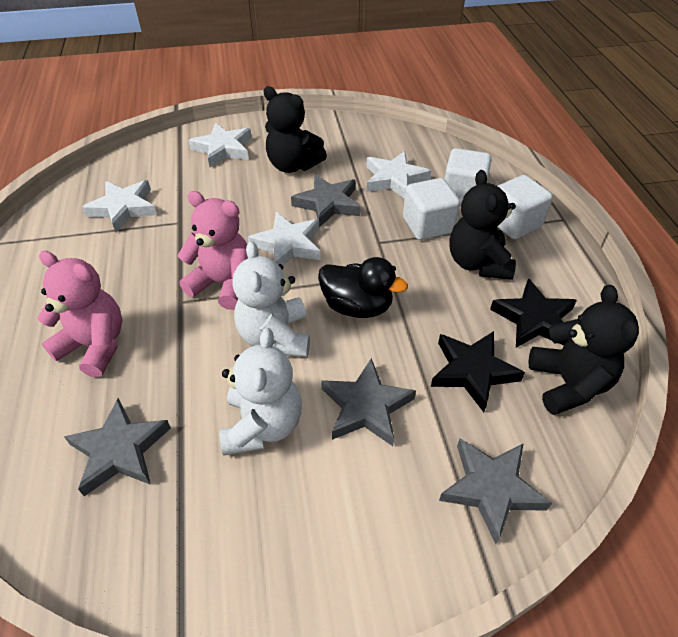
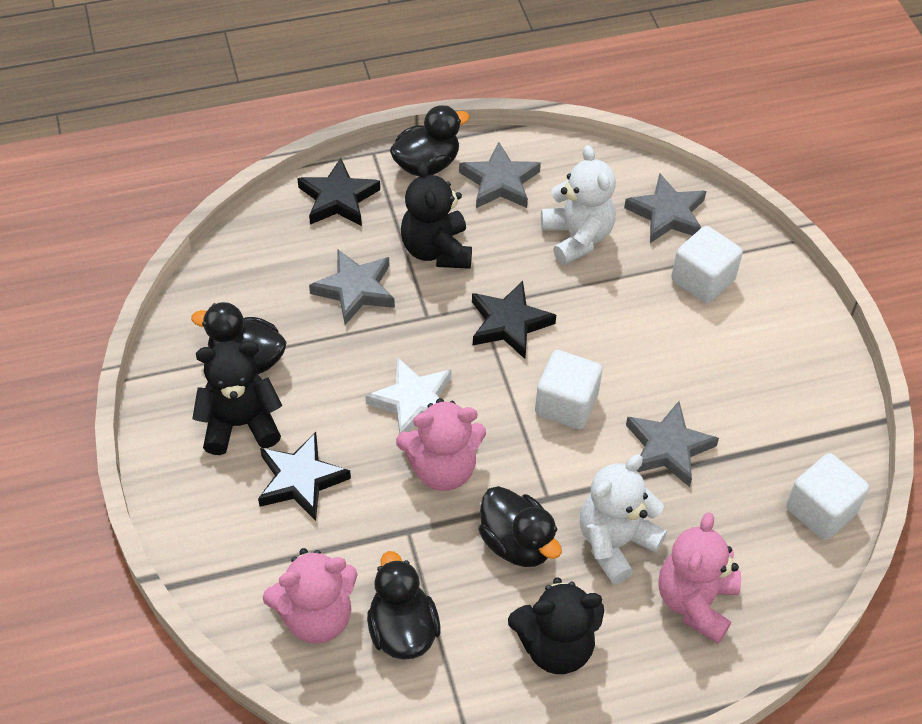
black duck: 1 -> 4
black star: 2 -> 3
pink teddy bear: 2 -> 3
white star: 4 -> 1

